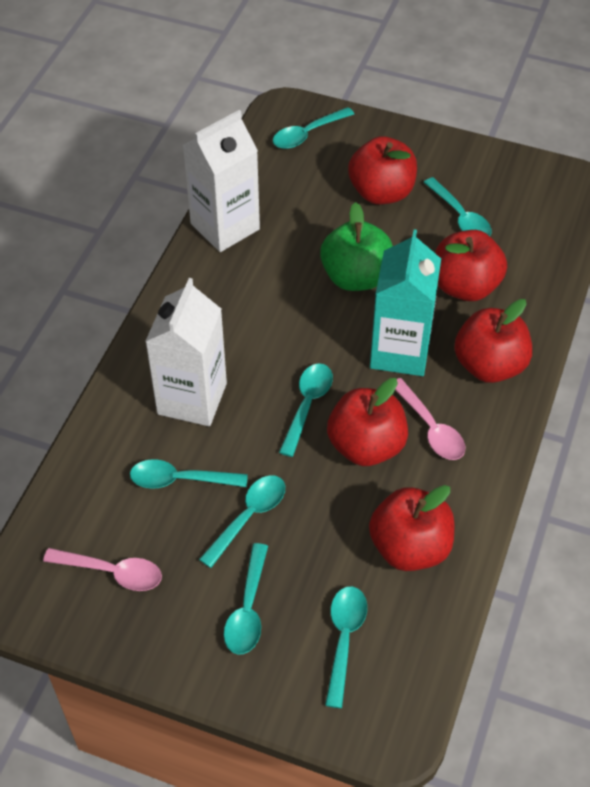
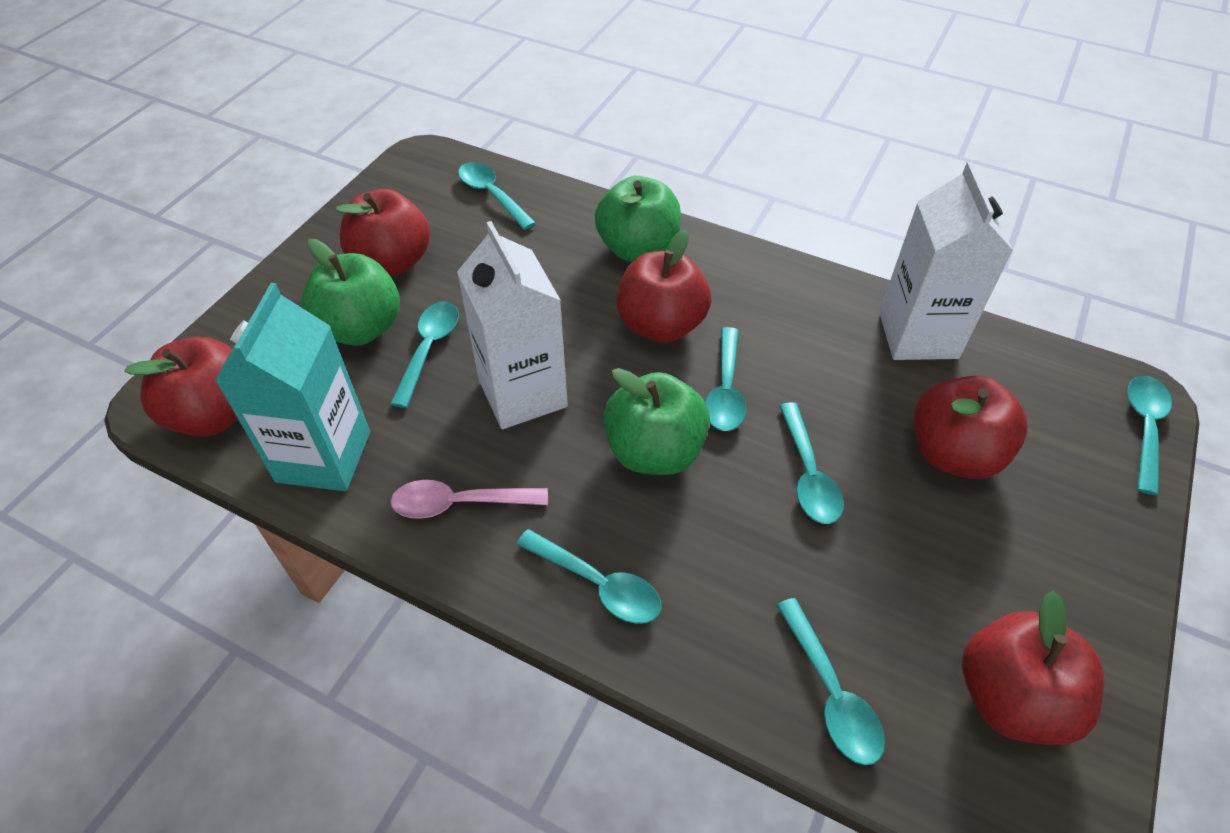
green apple: 1 -> 3
pink spoon: 2 -> 1

